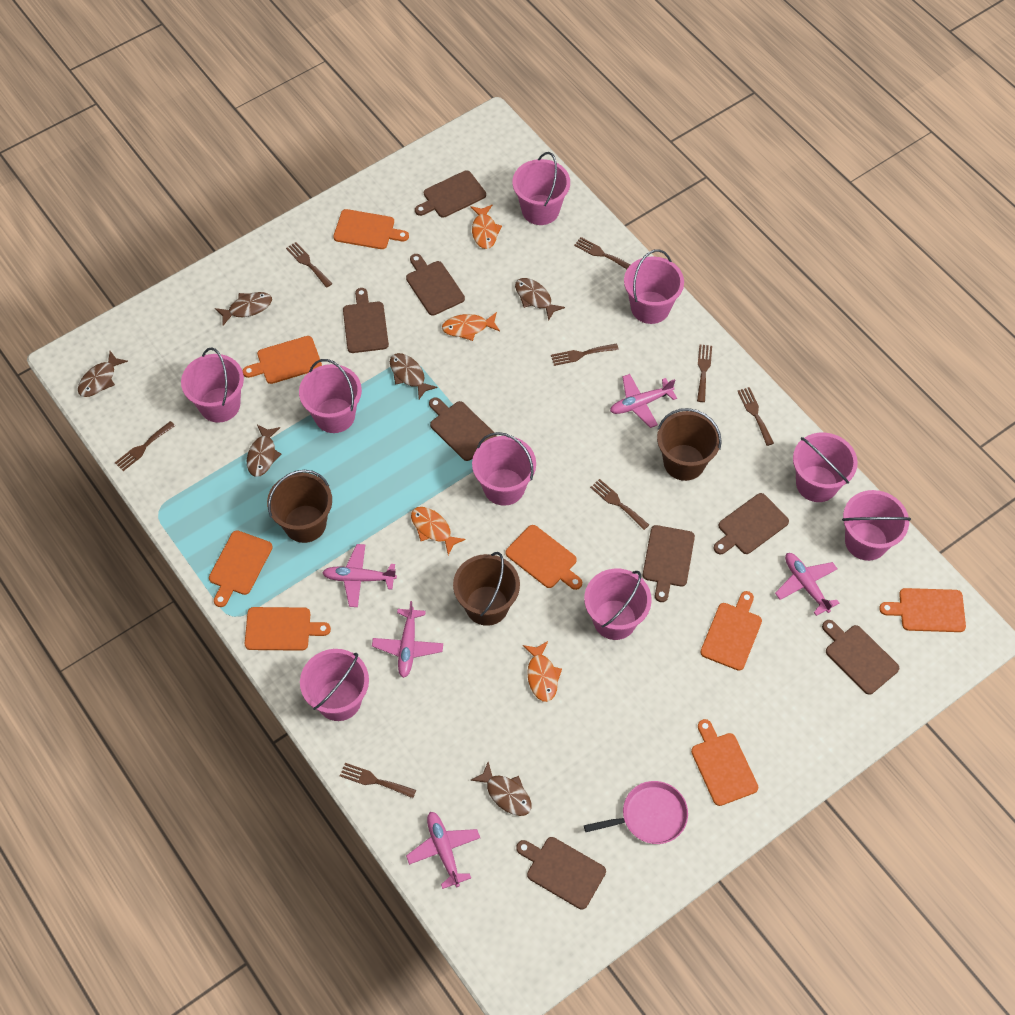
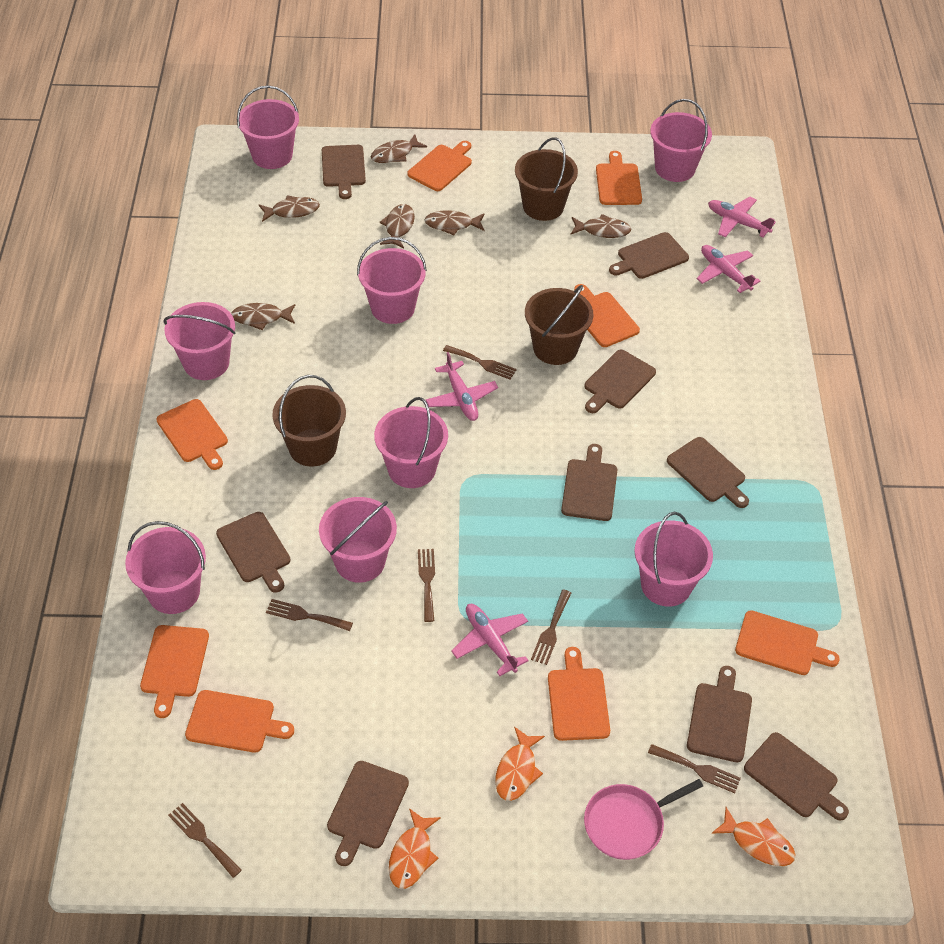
brown cutting board: 8 -> 9
brown fork: 8 -> 6
orange fish: 4 -> 3
pink bucket: 9 -> 8
pink plane: 5 -> 4

